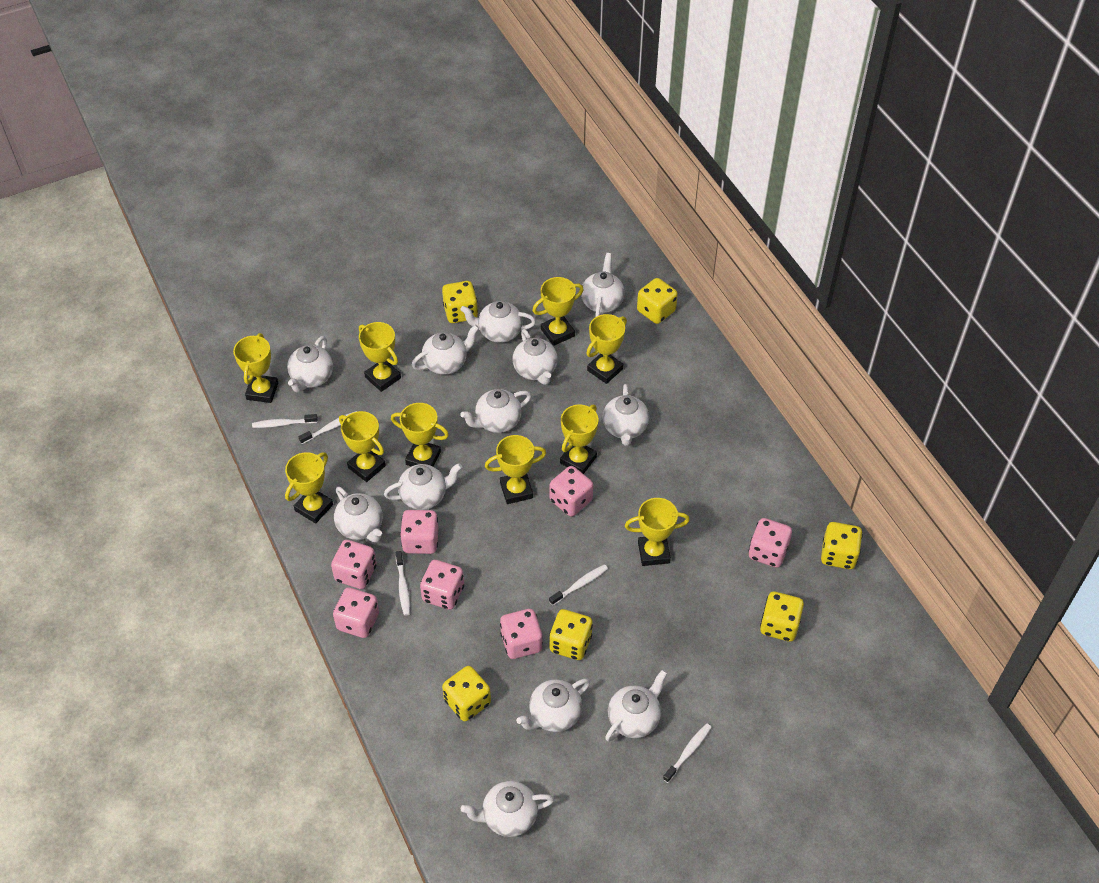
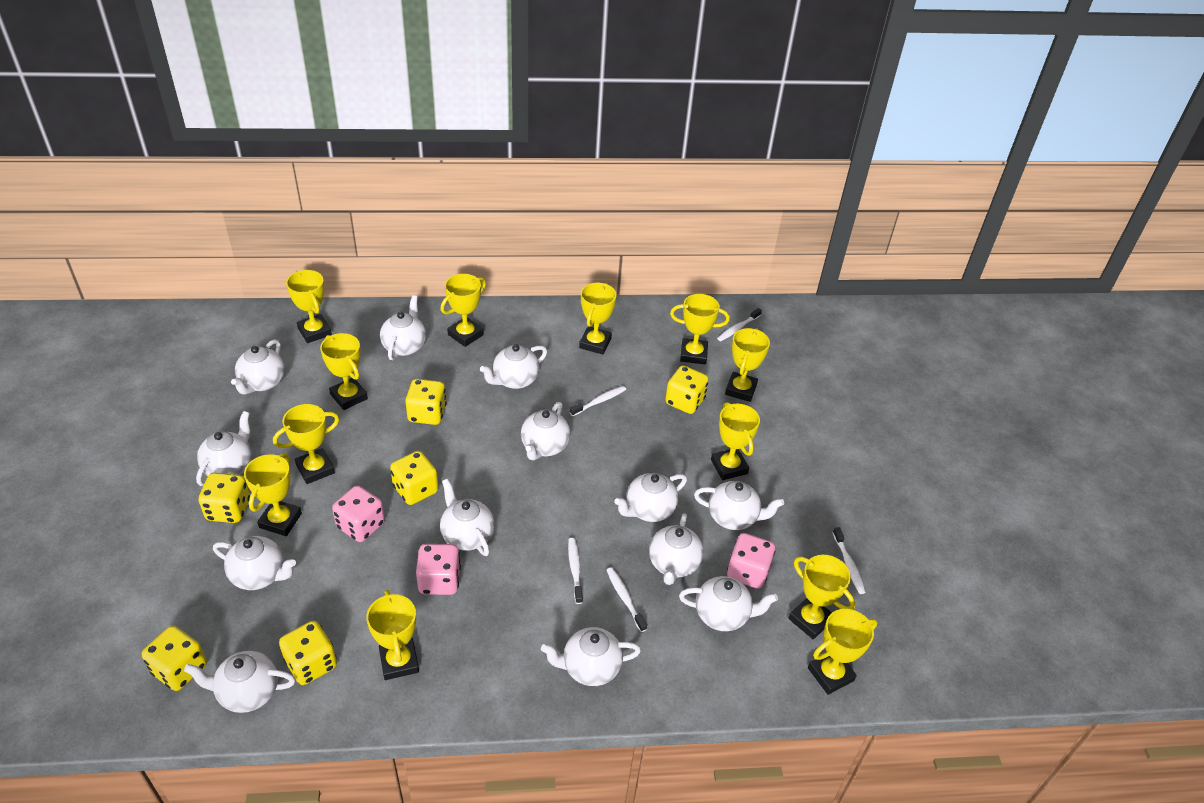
pink dice: 7 -> 3
white teapot: 12 -> 13
yellow trophy: 10 -> 12

